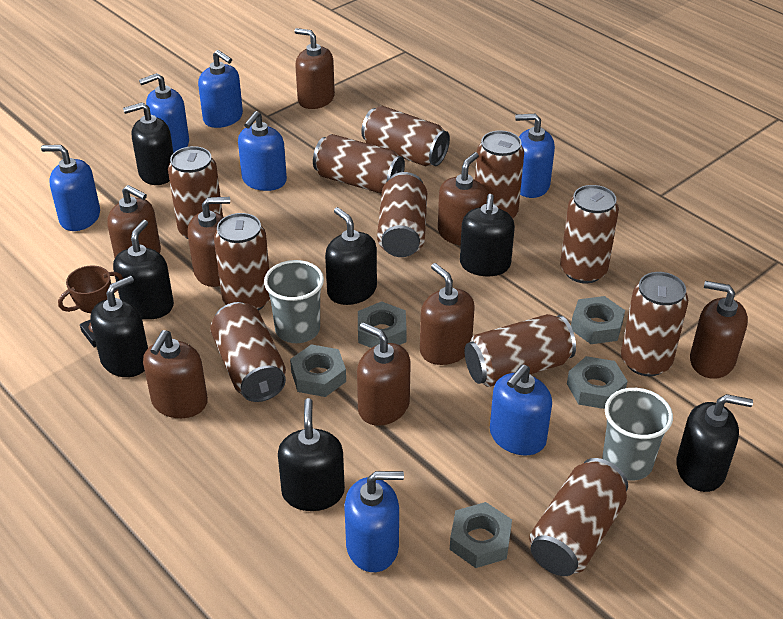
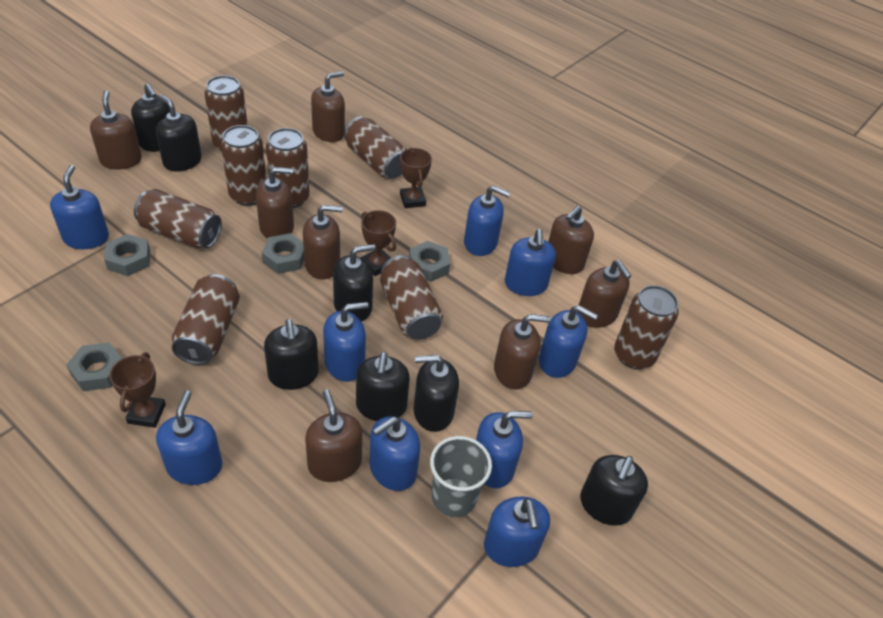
blue soap dispenser: 7 -> 9
brown can: 11 -> 8
brown trophy: 1 -> 3
grey cup: 2 -> 1
grey nut: 5 -> 4

